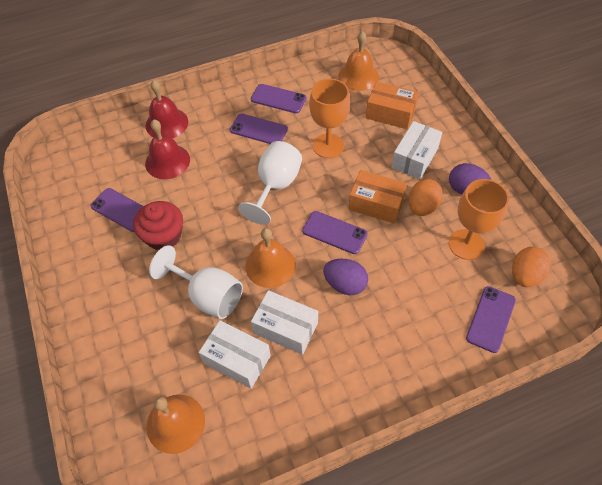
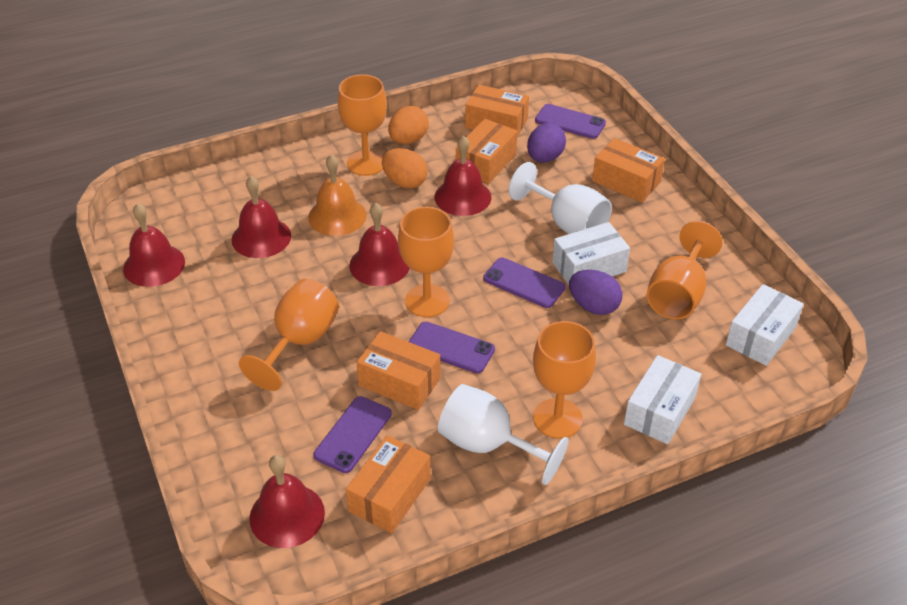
orange bell: 3 -> 1
orange box: 2 -> 5
orange goblet: 2 -> 5
purple phone: 5 -> 4
red bell: 2 -> 5
red cupcake: 1 -> 0

